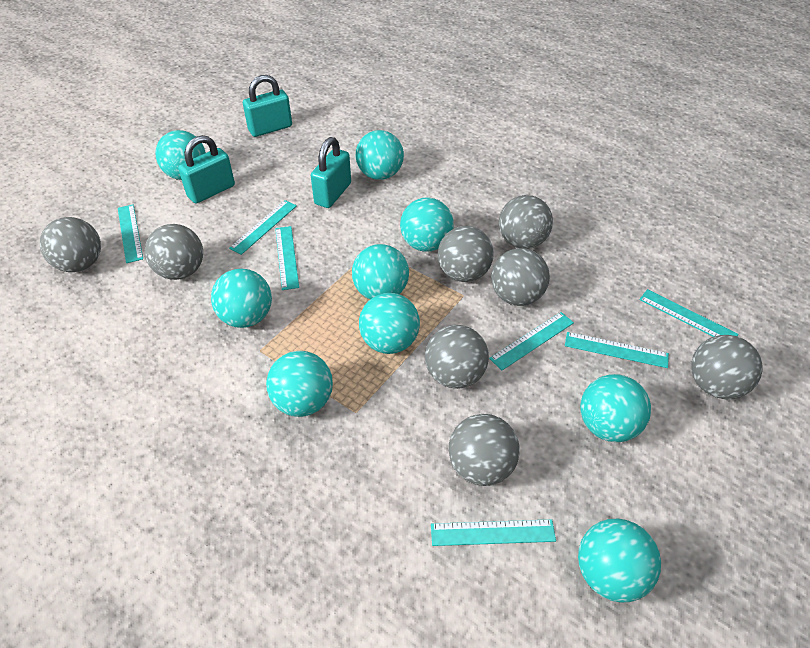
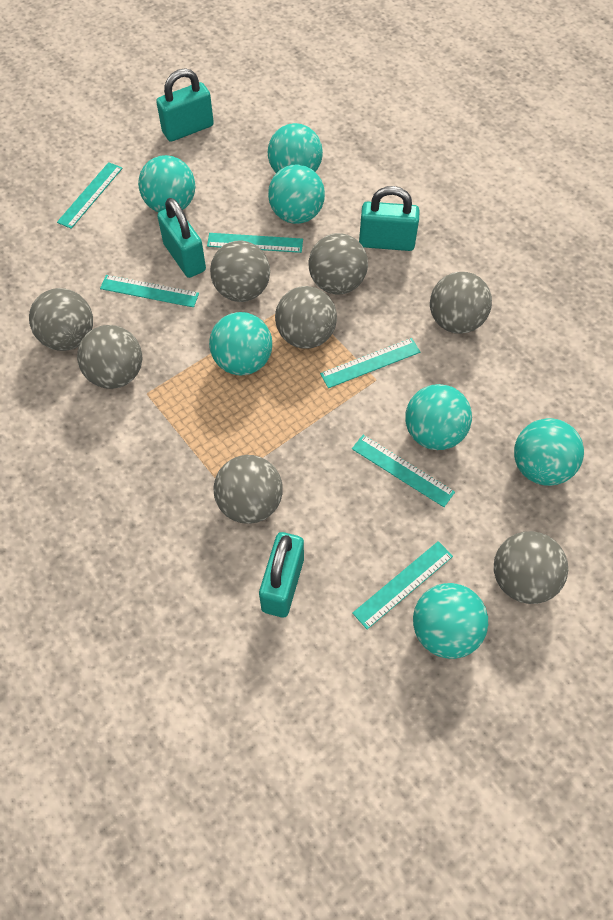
turquoise ball: 9 -> 7
turquoise padlock: 3 -> 4
turquoise ruler: 7 -> 6

